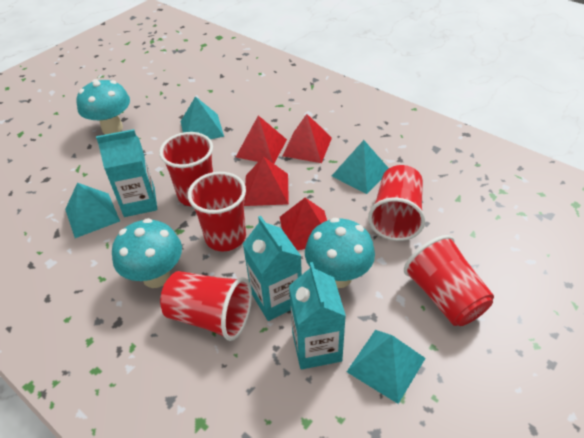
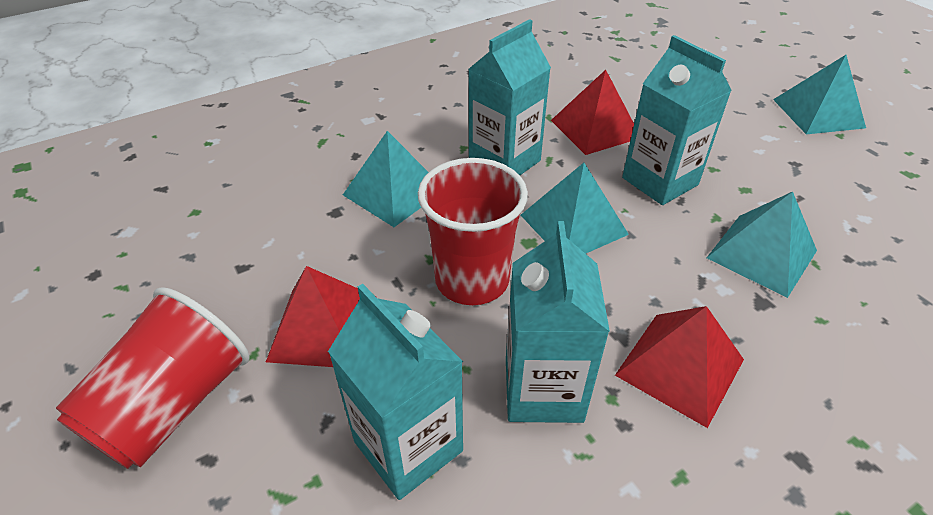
red cup: 5 -> 2
red pyramid: 4 -> 3
turquoise carton: 3 -> 4
turquoise mushroom: 3 -> 0

